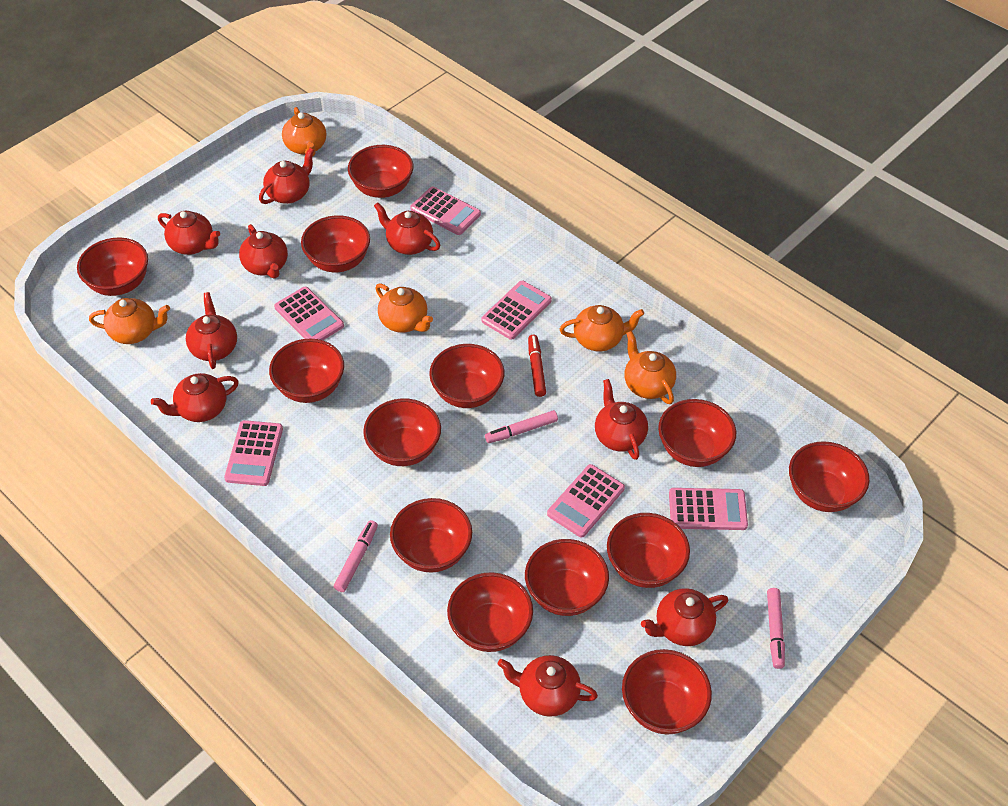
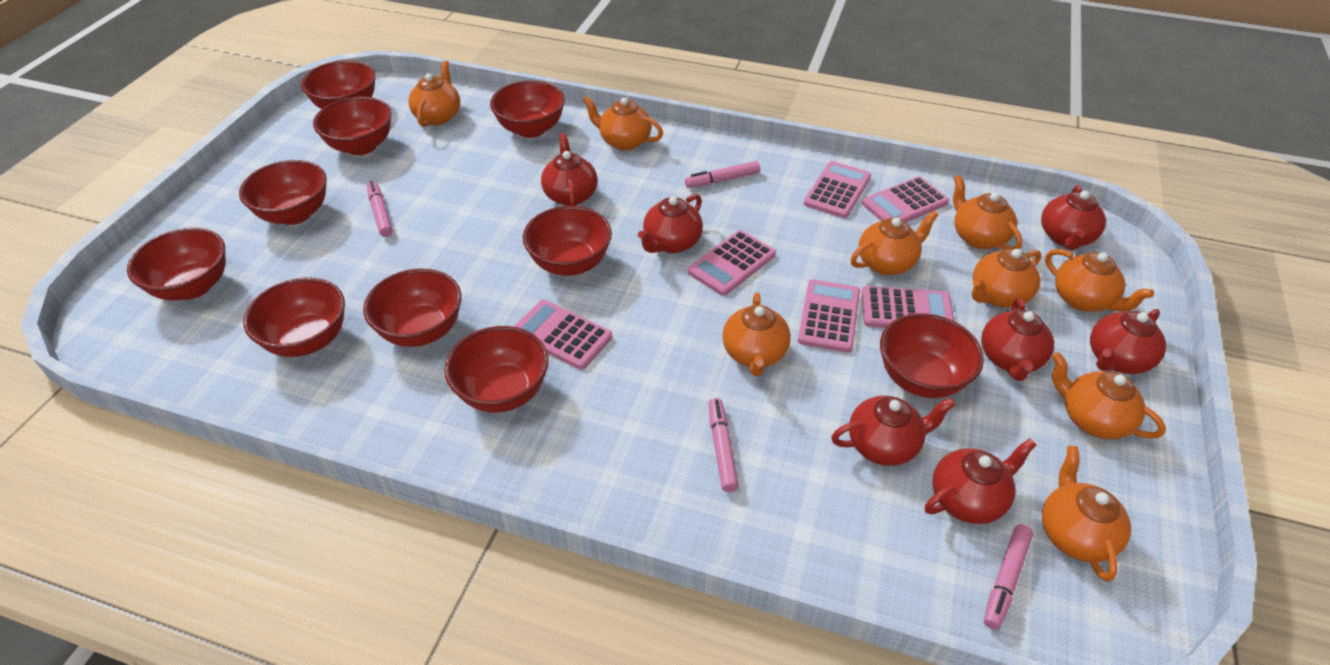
orange teapot: 5 -> 9
pink marker: 3 -> 4
red bowl: 13 -> 10
red marker: 1 -> 0
red teapot: 9 -> 7

